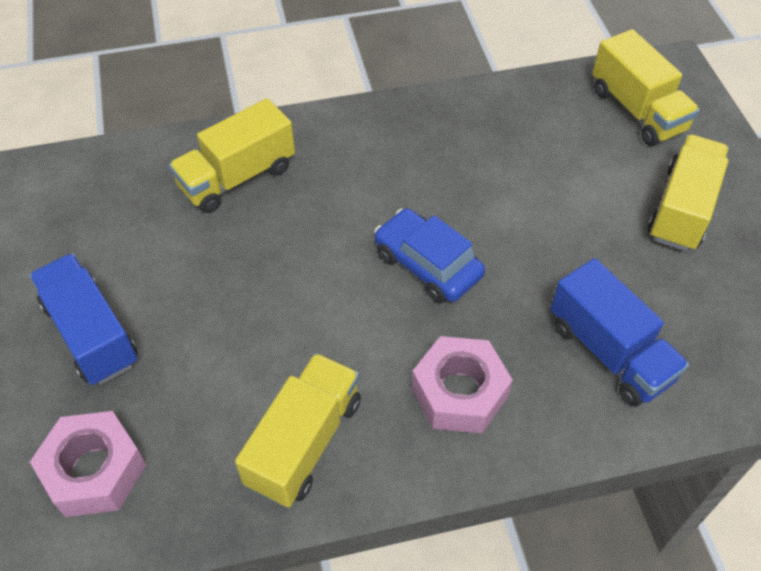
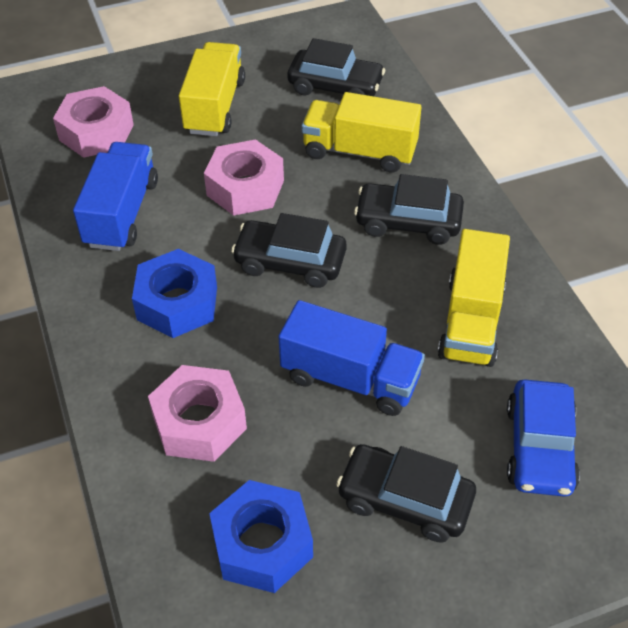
black car: 0 -> 4
blue nut: 0 -> 2
pink nut: 2 -> 3
yellow truck: 4 -> 3

